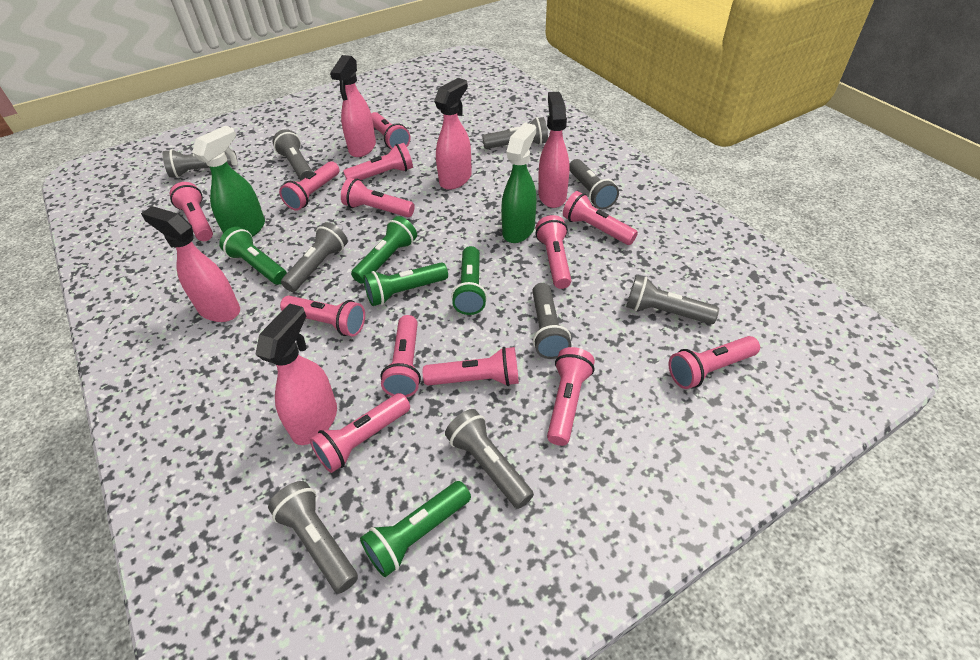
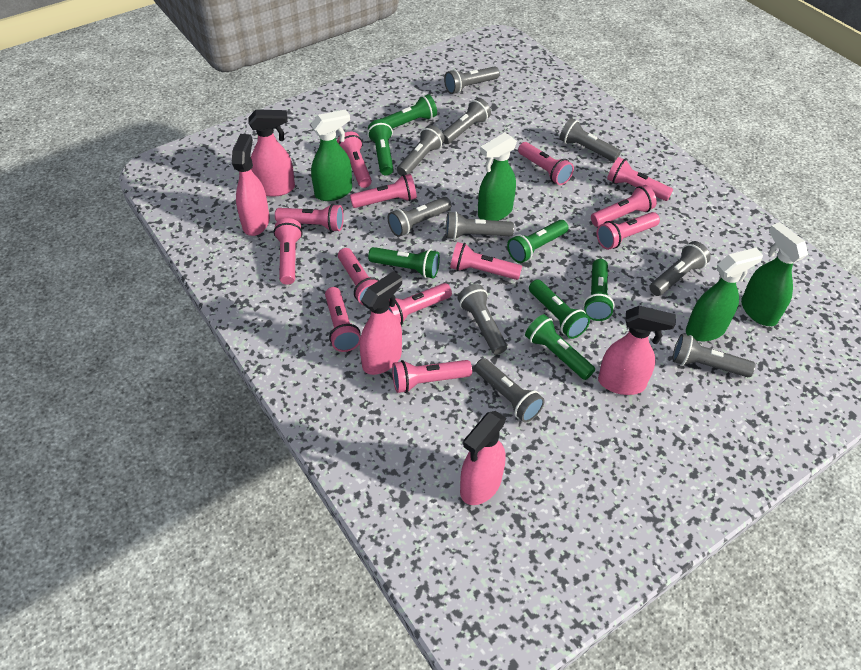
green flashlight: 5 -> 7
green spray bottle: 2 -> 4
grey flashlight: 9 -> 10

